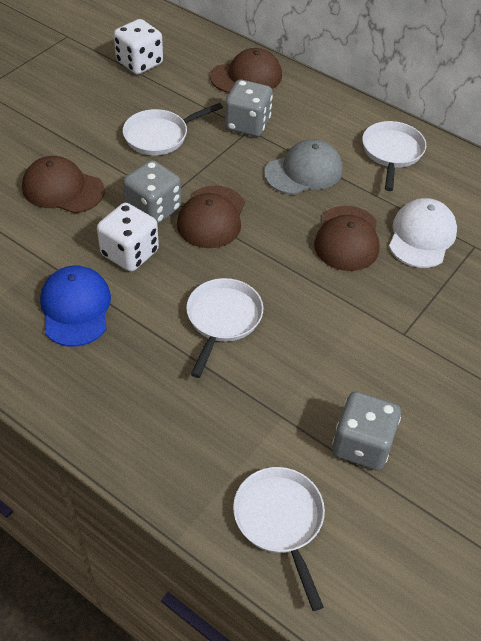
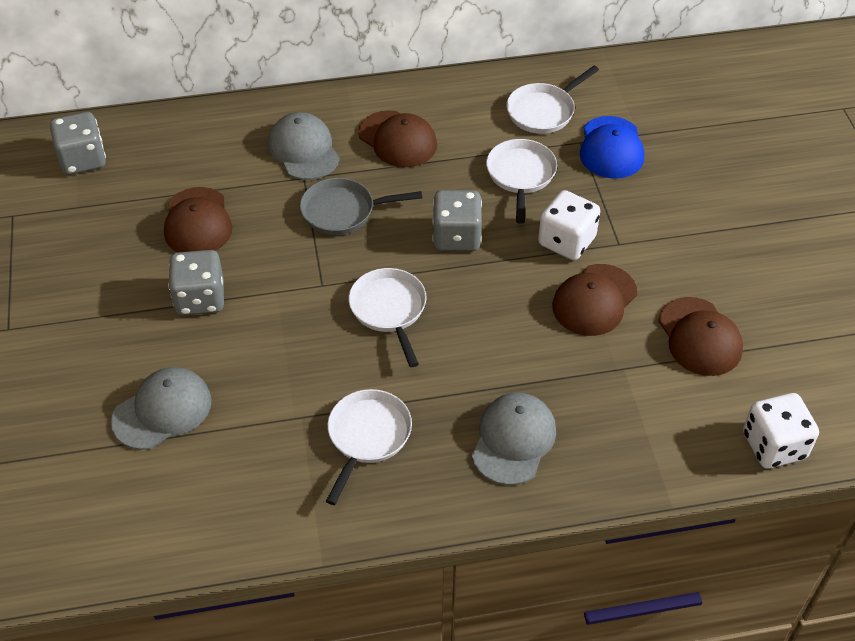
grey cap: 1 -> 3
grey pan: 0 -> 1
white cap: 1 -> 0

